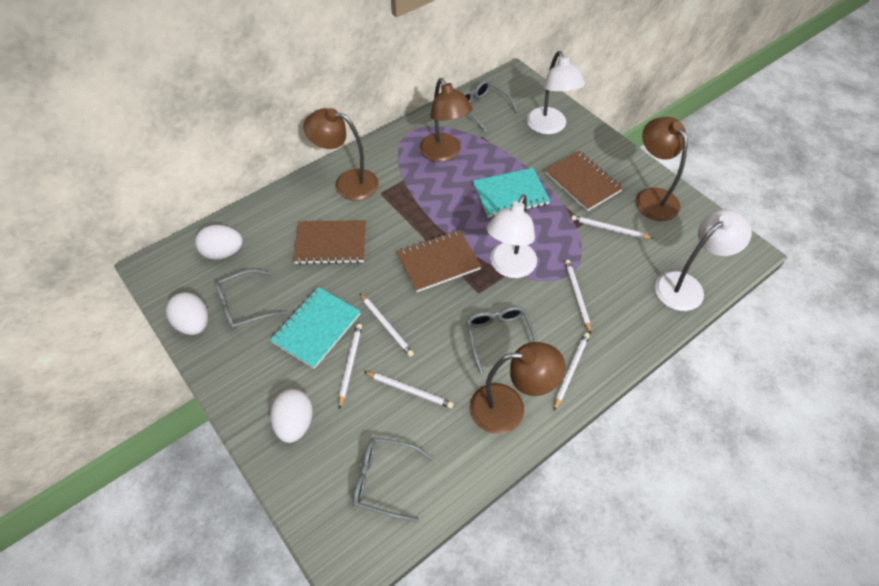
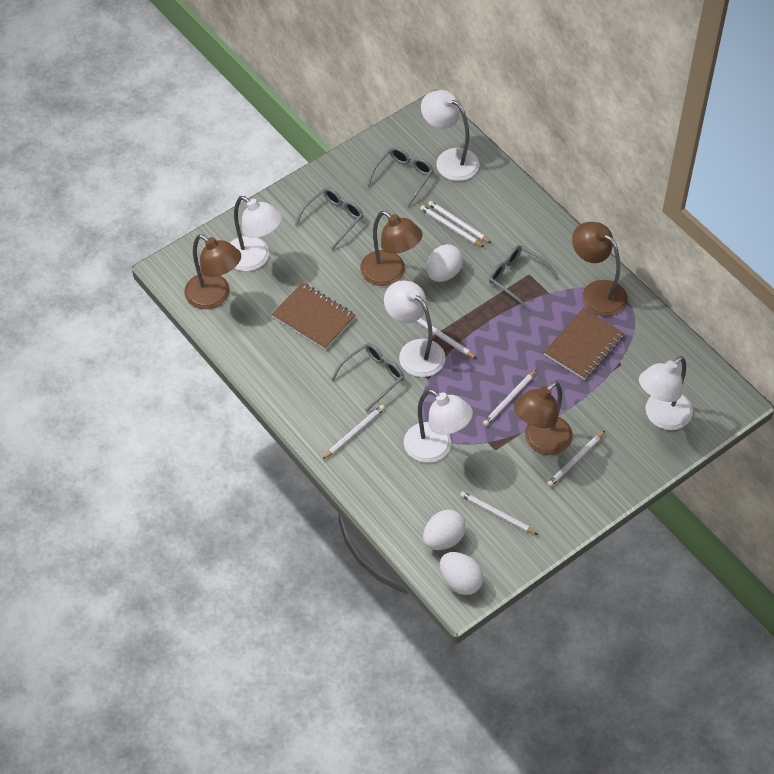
brown notebook: 3 -> 2
turquoise notebook: 2 -> 0
white lamp: 3 -> 5
white pencil: 6 -> 7

